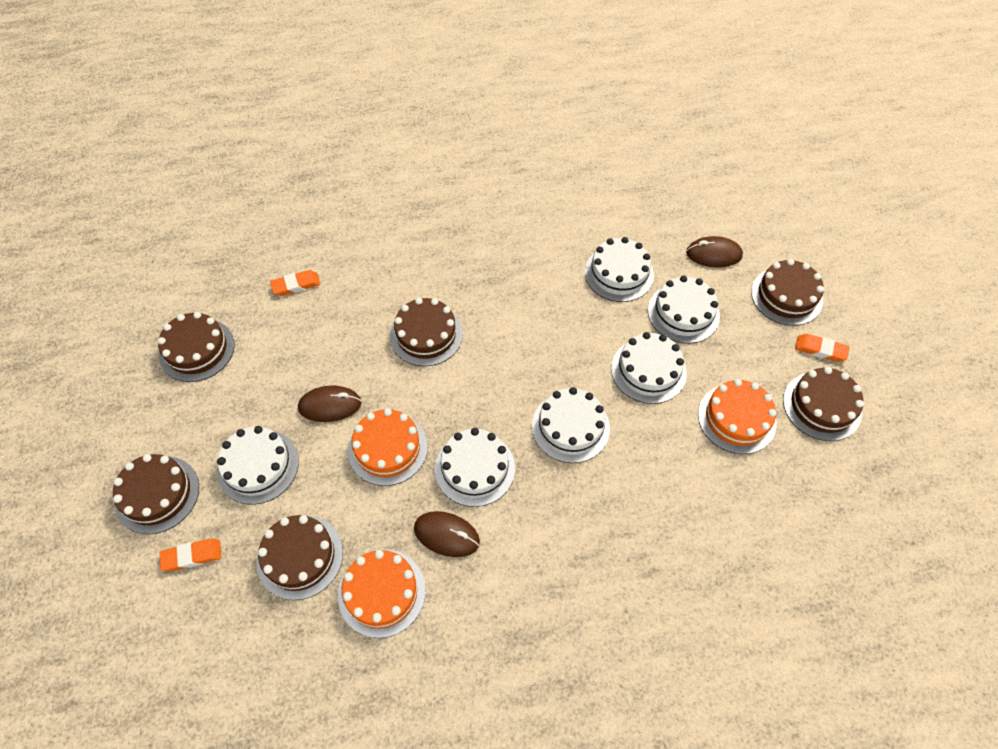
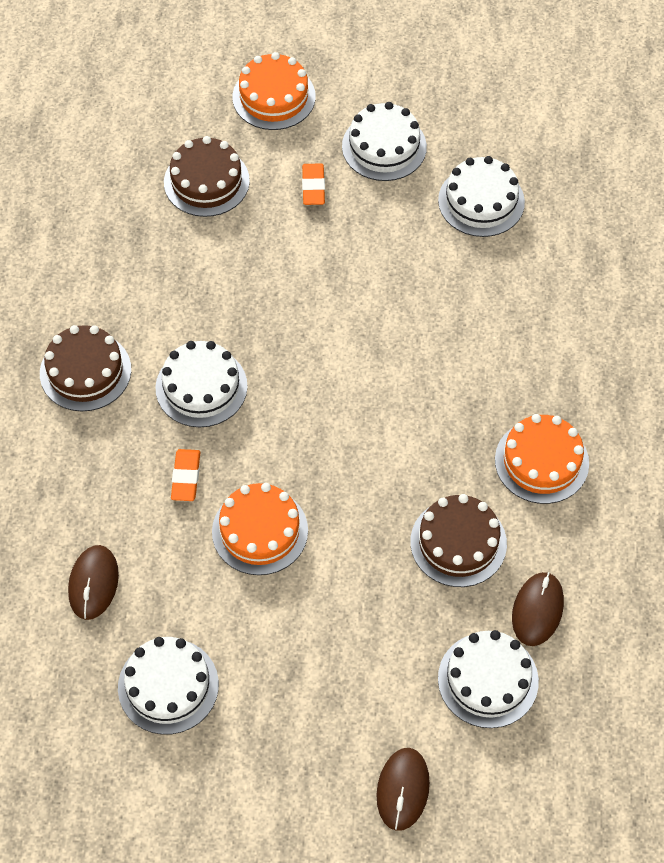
brown cake: 6 -> 3
orange eraser: 3 -> 2
white cake: 6 -> 5

